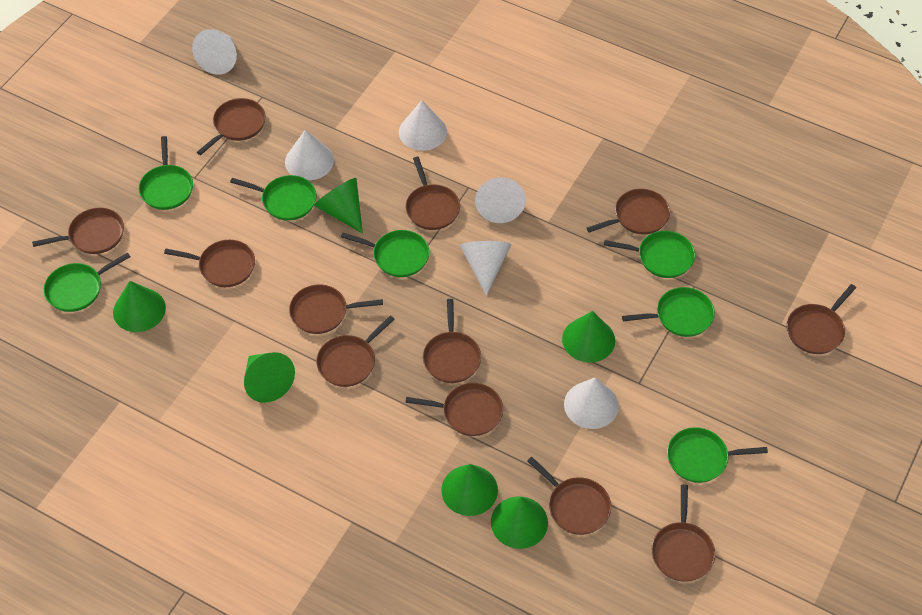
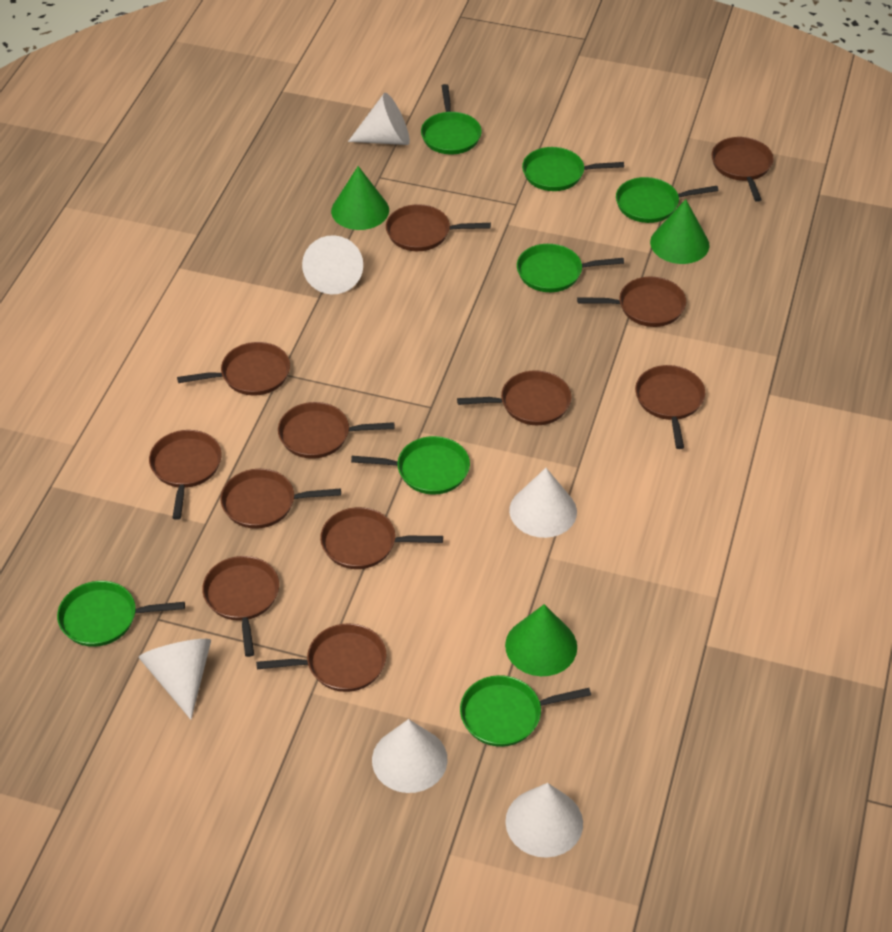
green cone: 6 -> 3

